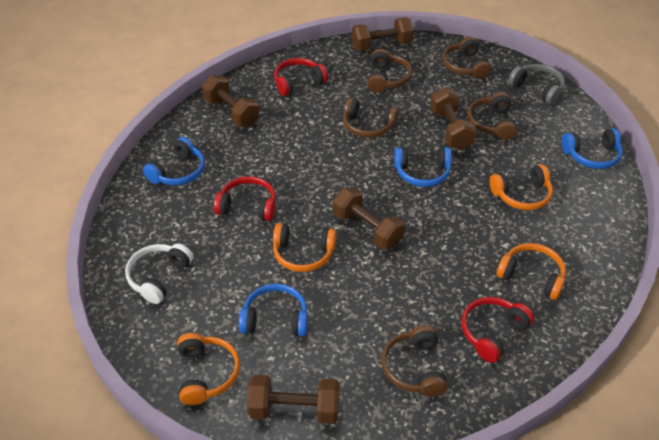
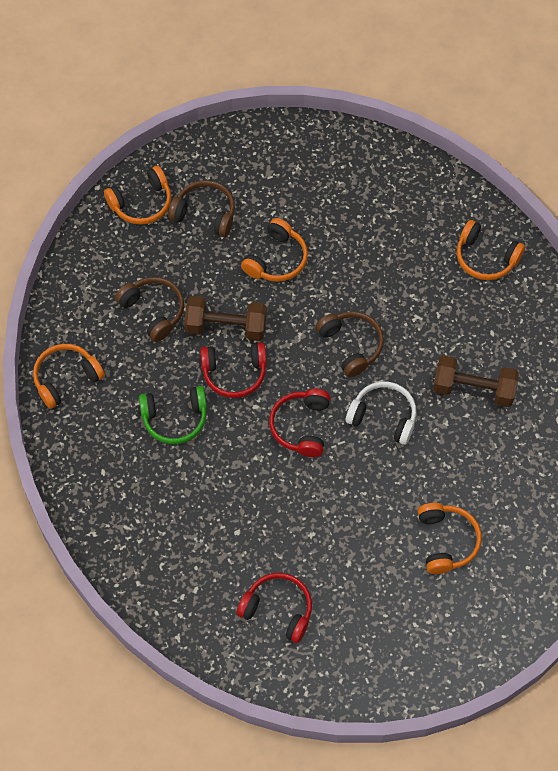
blue headphones: 4 -> 0
brown dumbbell: 5 -> 2
brown headphones: 5 -> 3
green headphones: 0 -> 1
grey headphones: 1 -> 0
orange headphones: 4 -> 5

